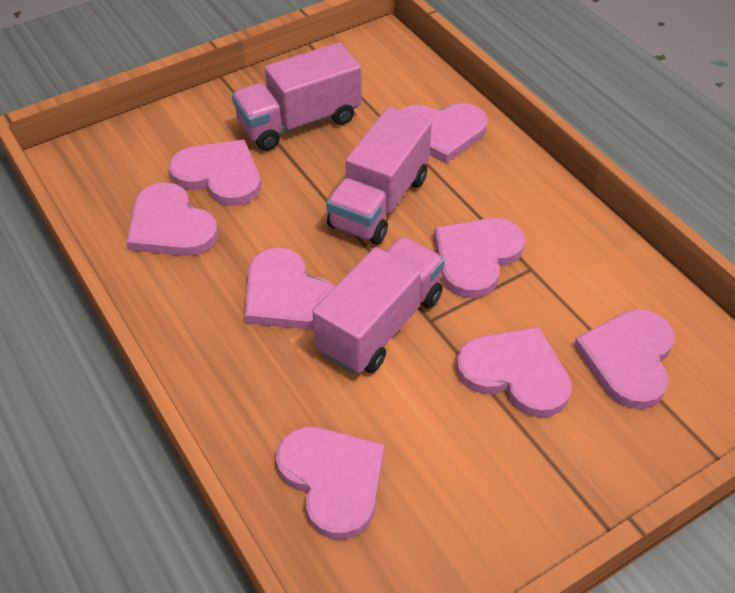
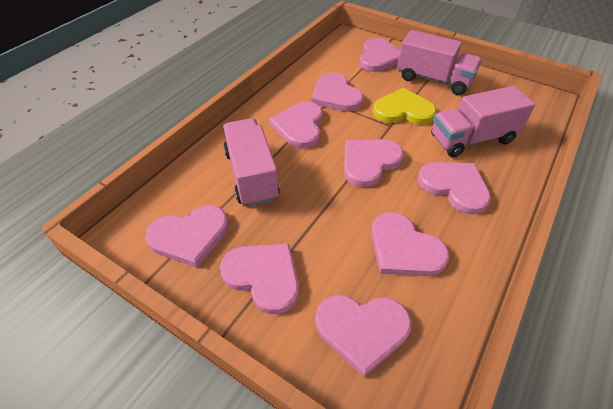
pink heart: 8 -> 9
yellow heart: 0 -> 1

